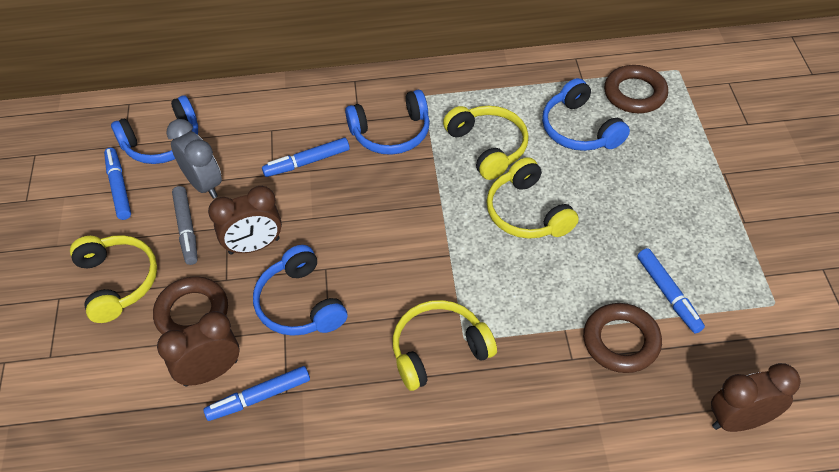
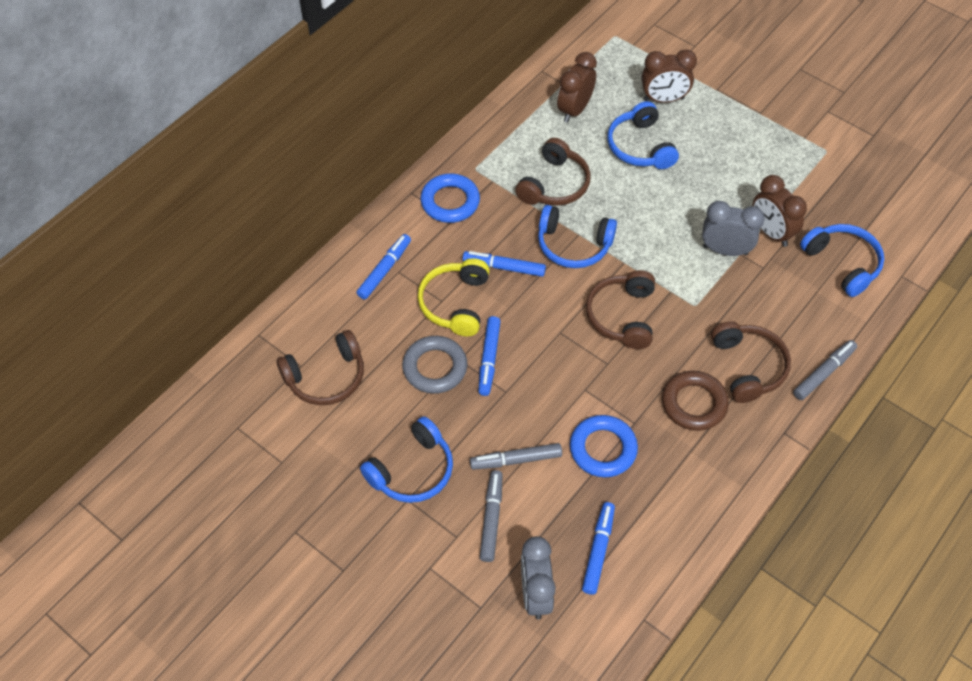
blue ring: 0 -> 2
brown headphones: 0 -> 4
brown ring: 3 -> 1
grey clock: 1 -> 2
grey marker: 1 -> 3
grey ring: 0 -> 1
yellow headphones: 4 -> 1

